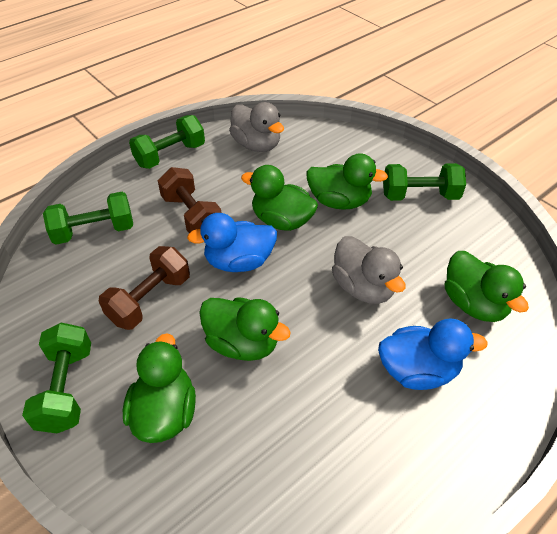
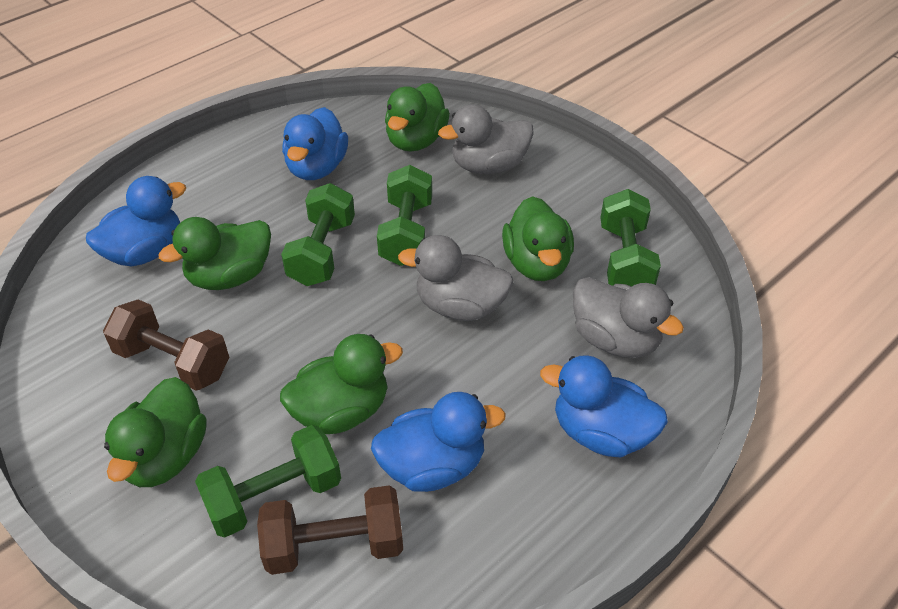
blue duck: 2 -> 4
grey duck: 2 -> 3

